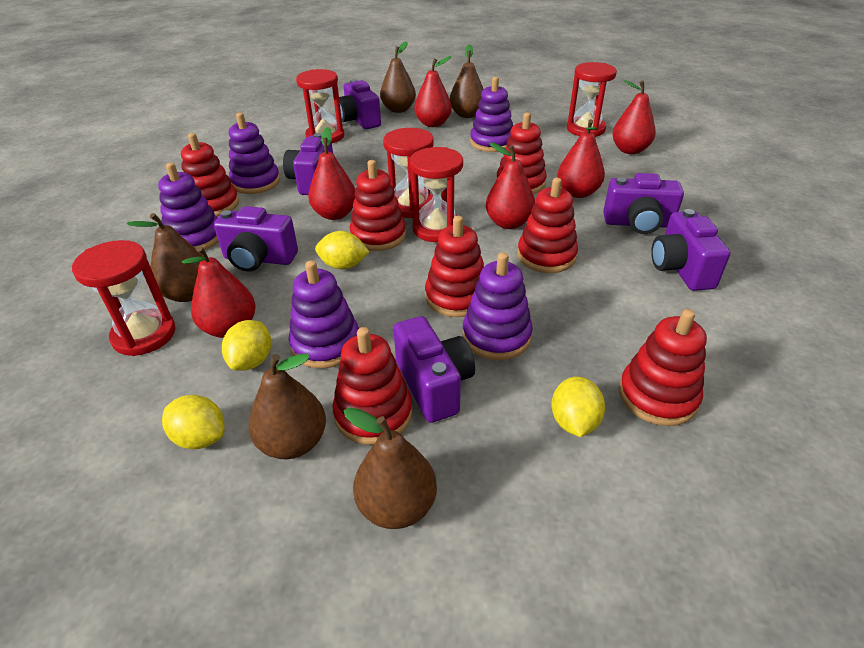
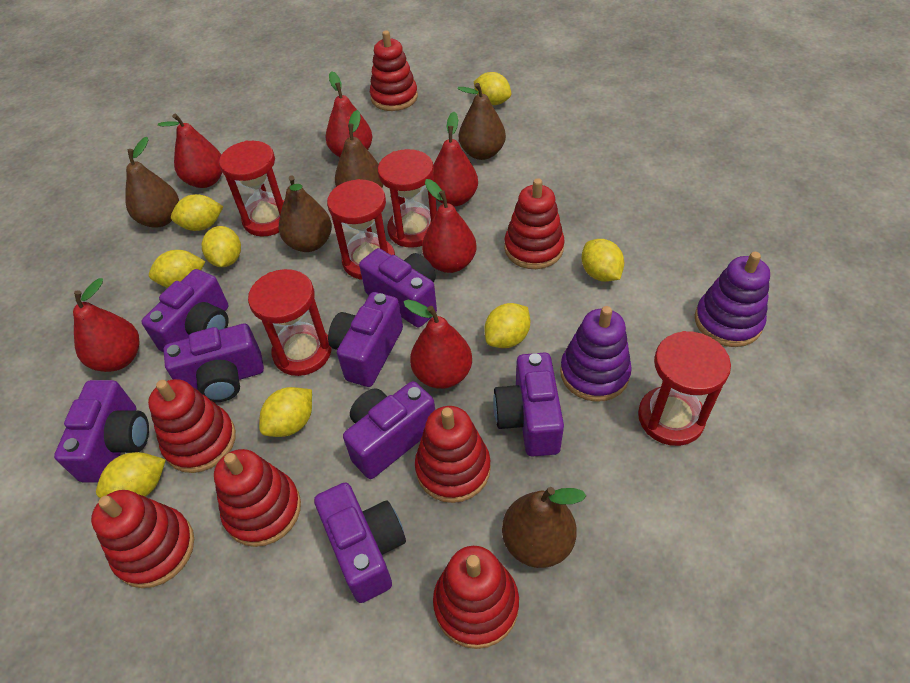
purple camera: 6 -> 8
purple stacking toy: 5 -> 2
yellow lemon: 4 -> 8

